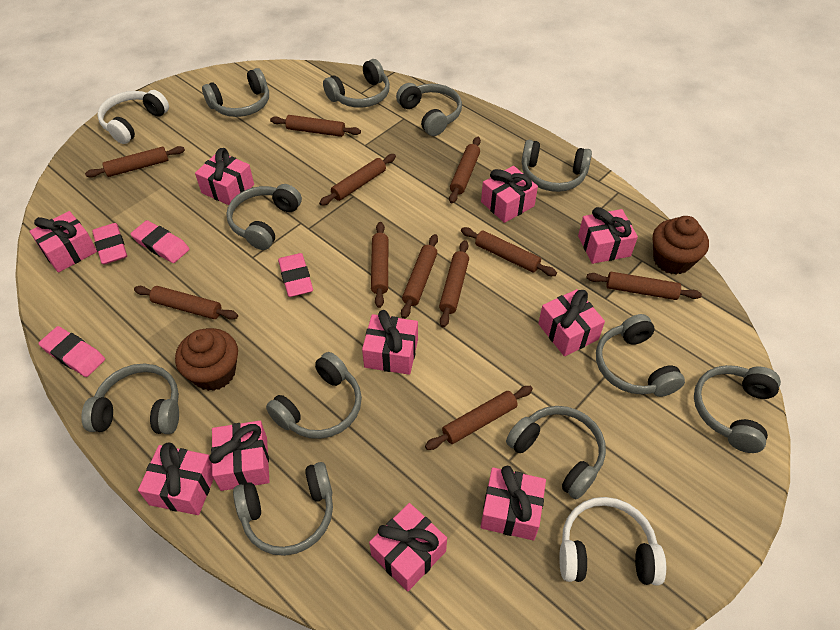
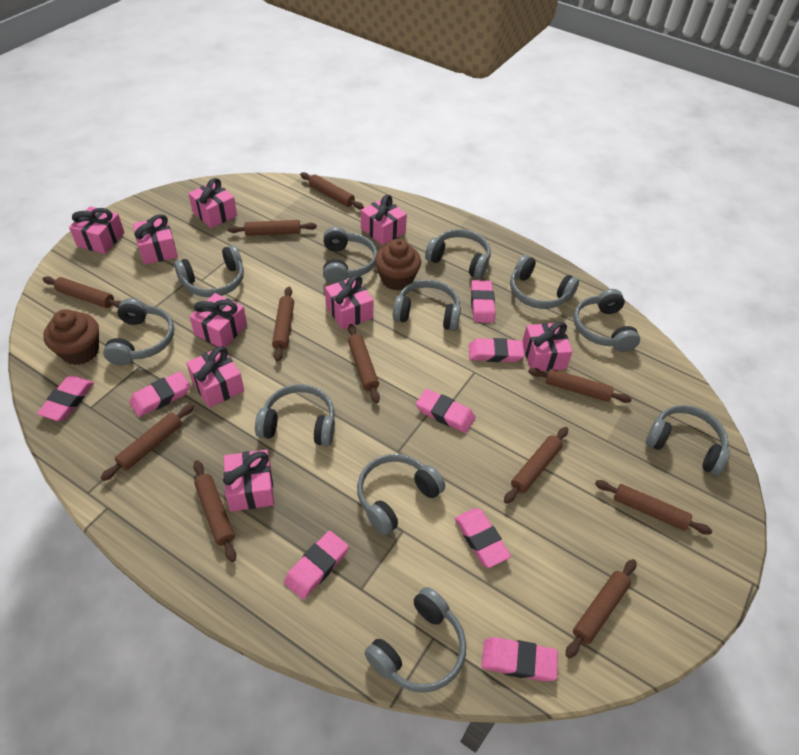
pink eraser: 4 -> 8
pink gift: 10 -> 9
white headphones: 2 -> 0

